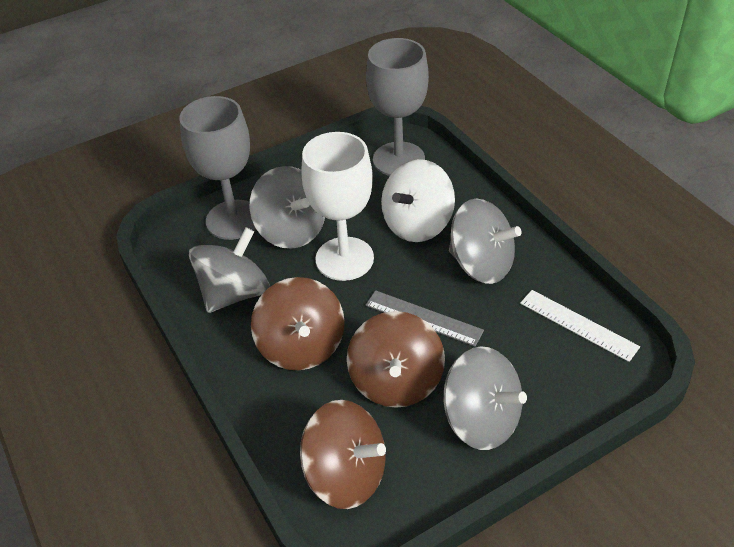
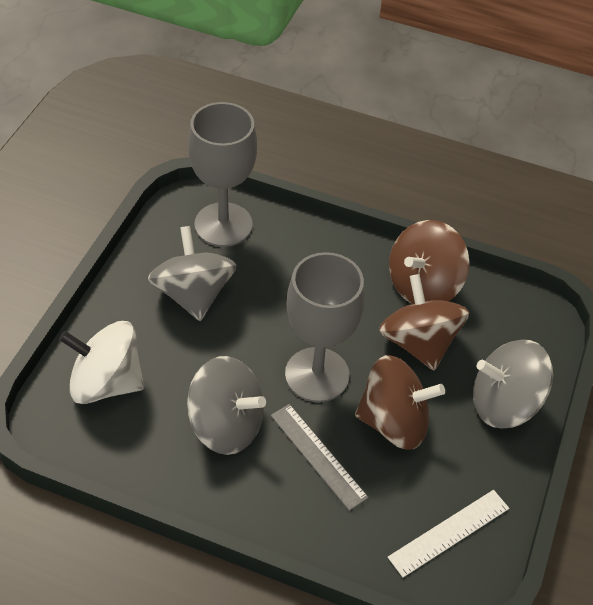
grey spinning top: 4 -> 3
white goblet: 1 -> 0

